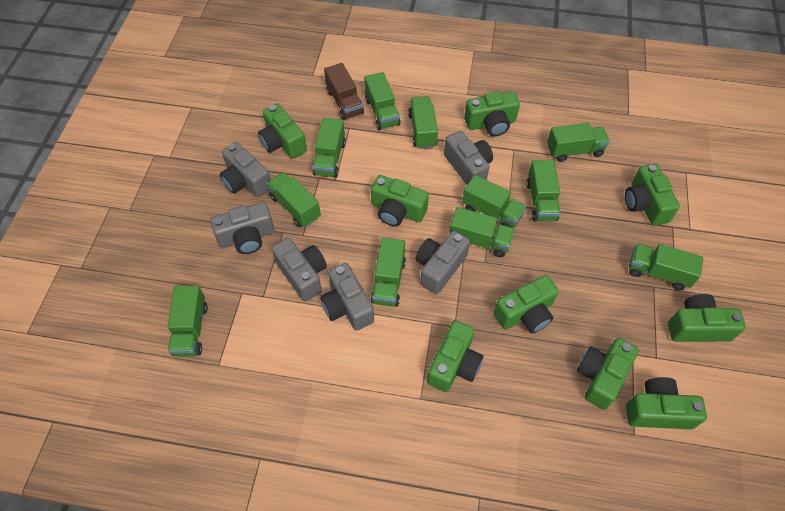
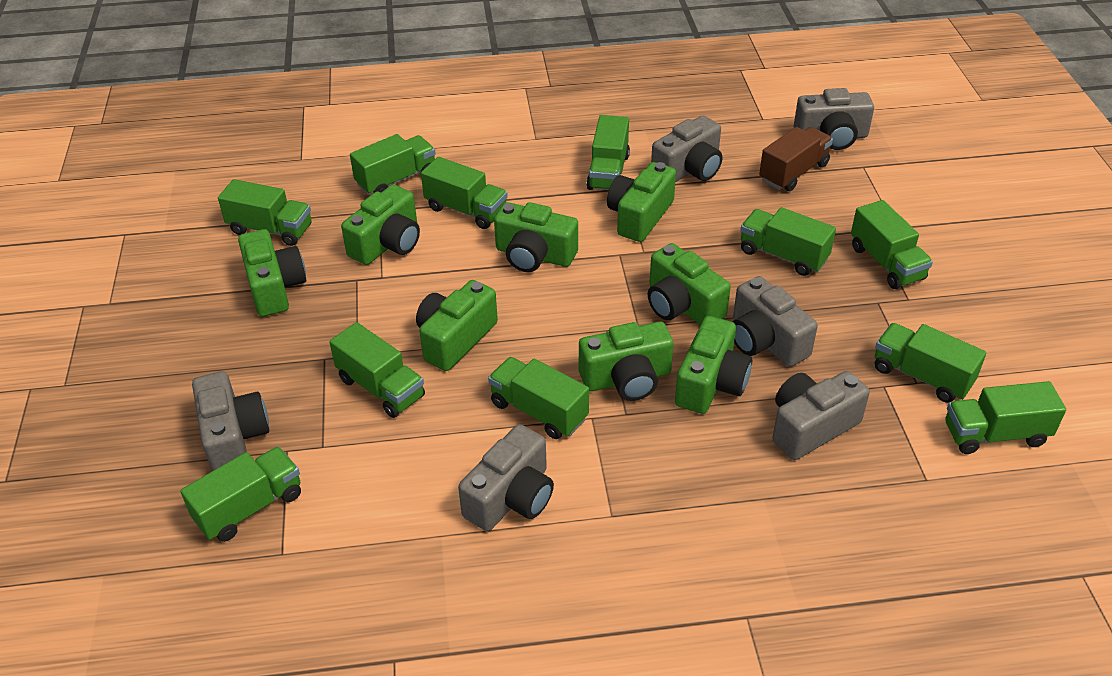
green camera: 9 -> 8

